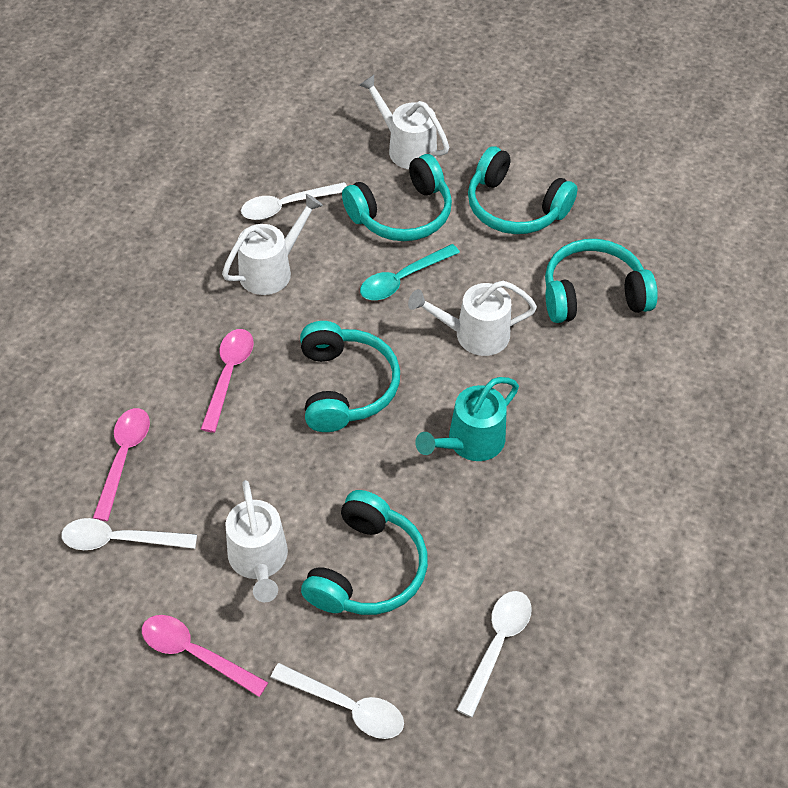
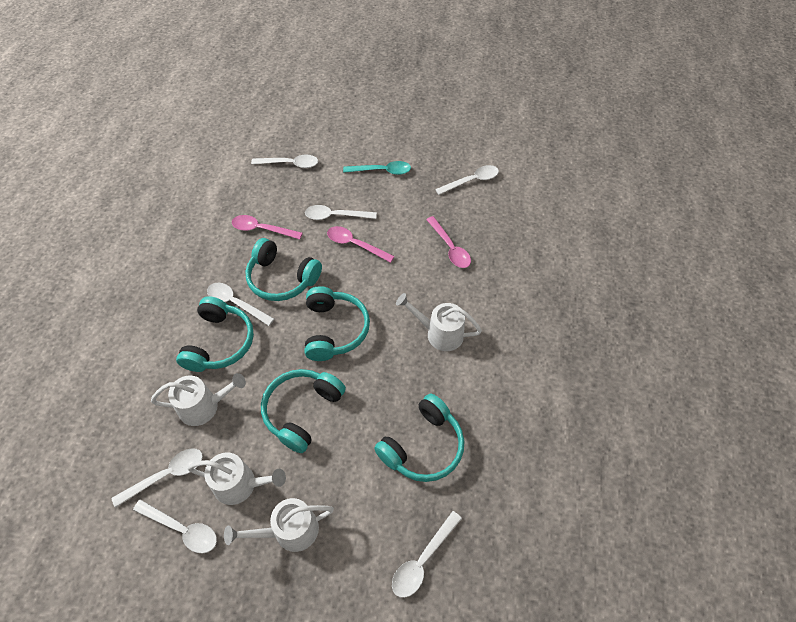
turquoise watering can: 1 -> 0
white spoon: 4 -> 7

